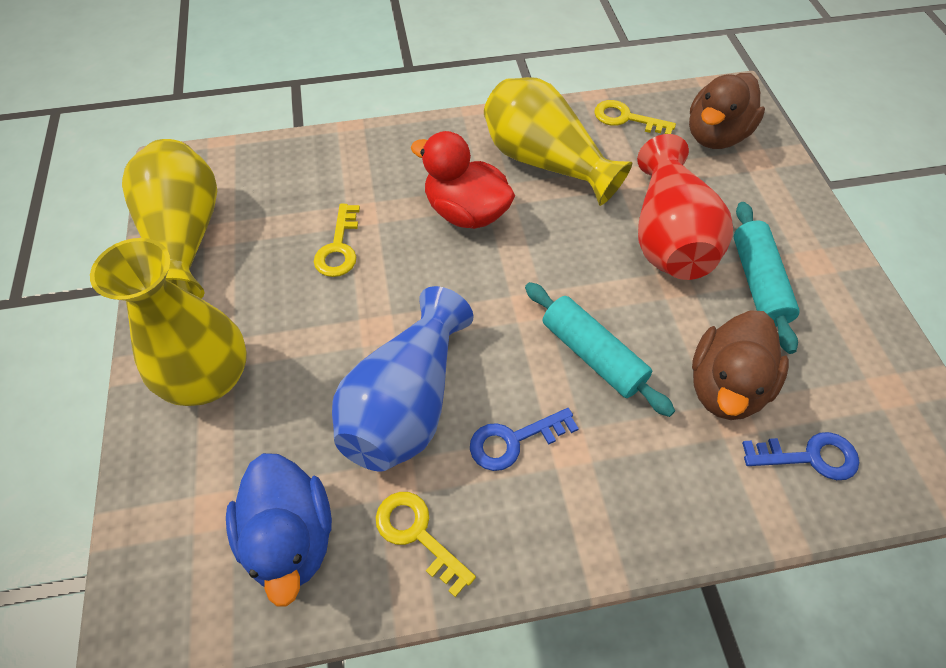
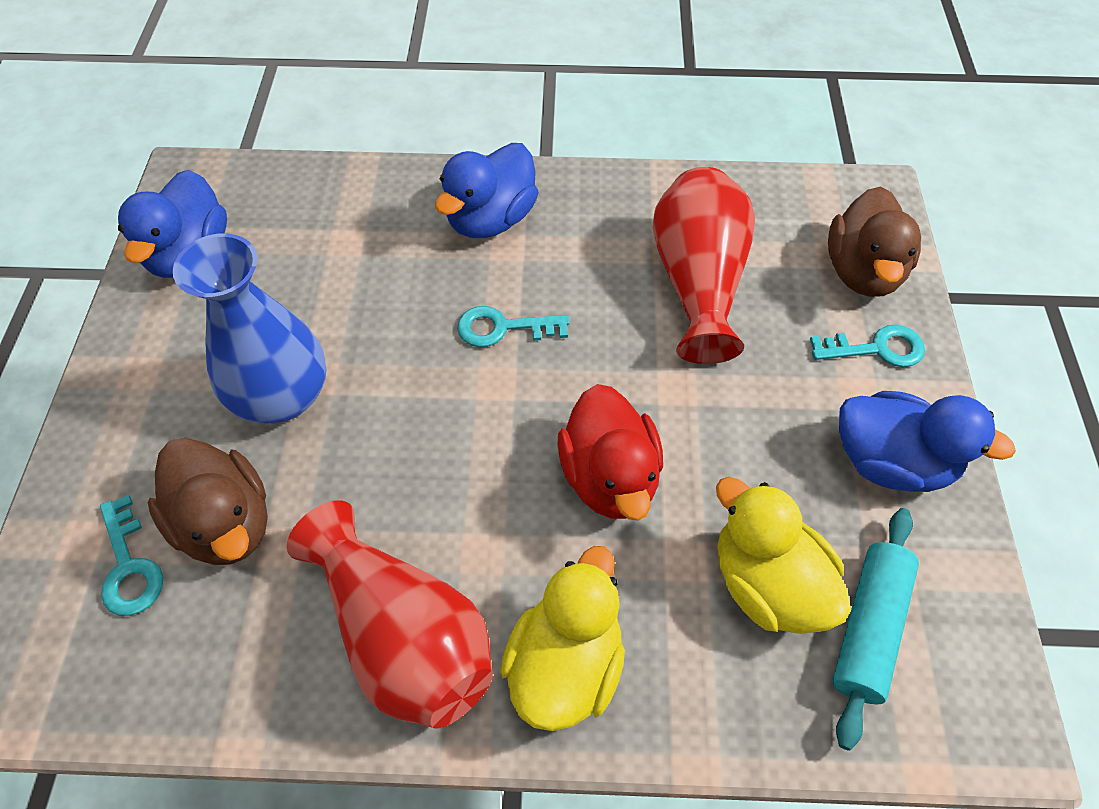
blue duck: 1 -> 3
blue key: 2 -> 0
red vase: 1 -> 2
turquoise key: 0 -> 3
turquoise rolling pin: 2 -> 1
yellow duck: 0 -> 2
yellow key: 3 -> 0
yellow vase: 3 -> 0

